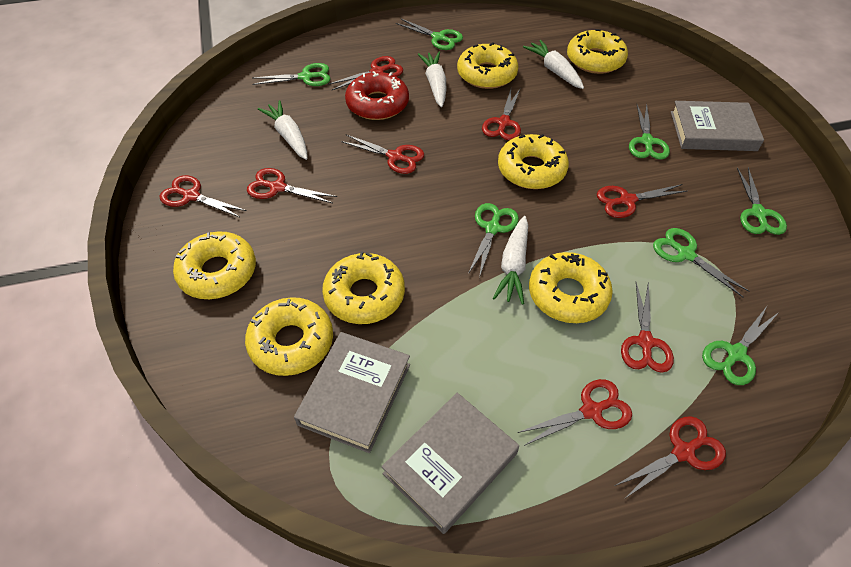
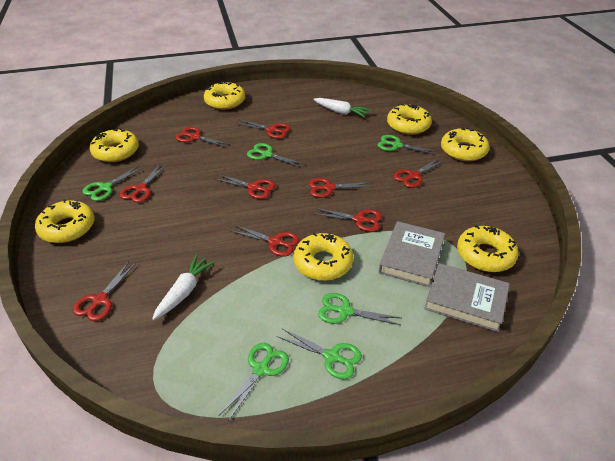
green scissors: 7 -> 6
grey book: 3 -> 2
red donut: 1 -> 0
white carrot: 4 -> 2

